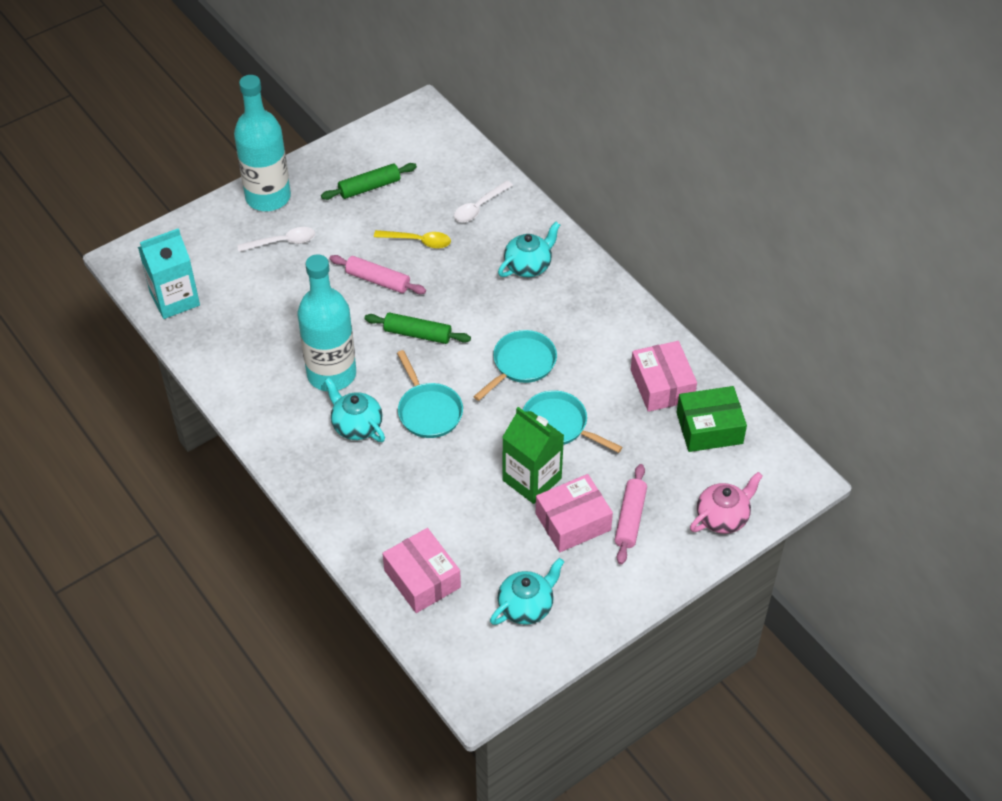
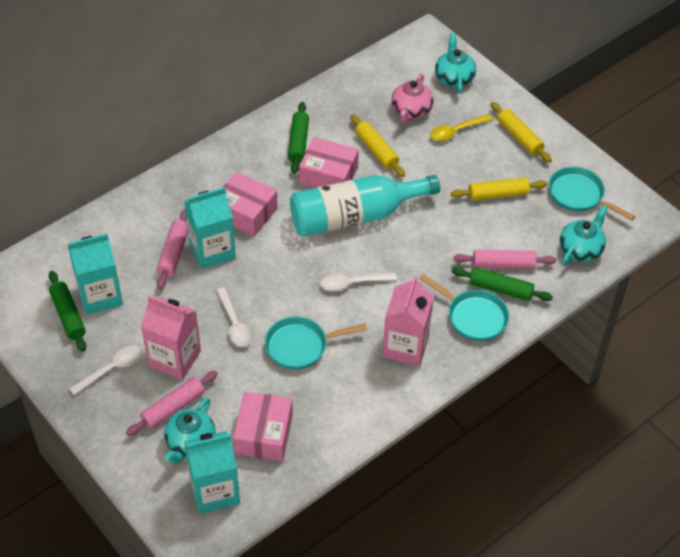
green box: 1 -> 0
green carton: 1 -> 0
green rolling pin: 2 -> 3
pink carton: 0 -> 2
pink rolling pin: 2 -> 3
turquoise bottle: 2 -> 1
turquoise carton: 1 -> 3
white spoon: 2 -> 3
yellow rolling pin: 0 -> 3

